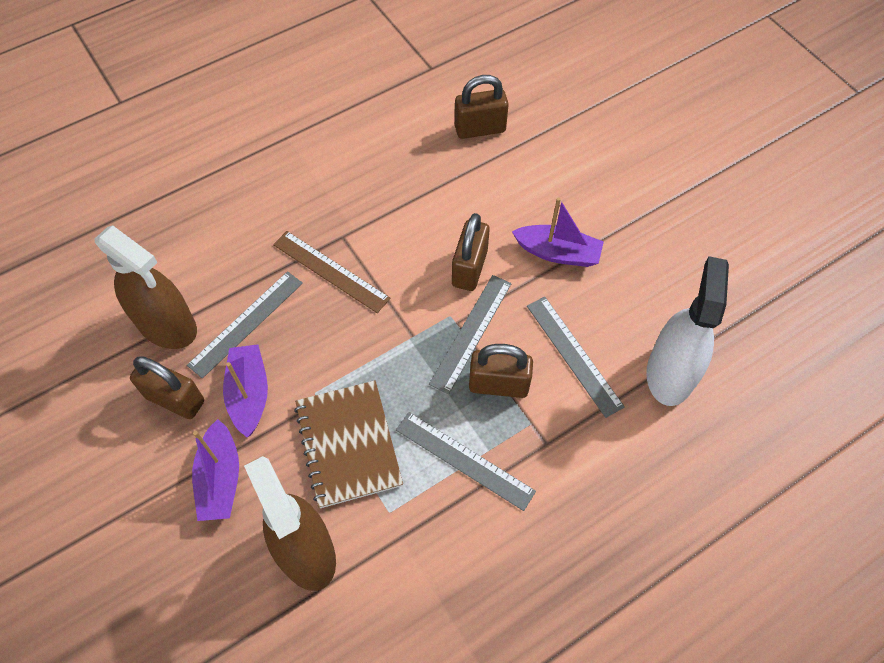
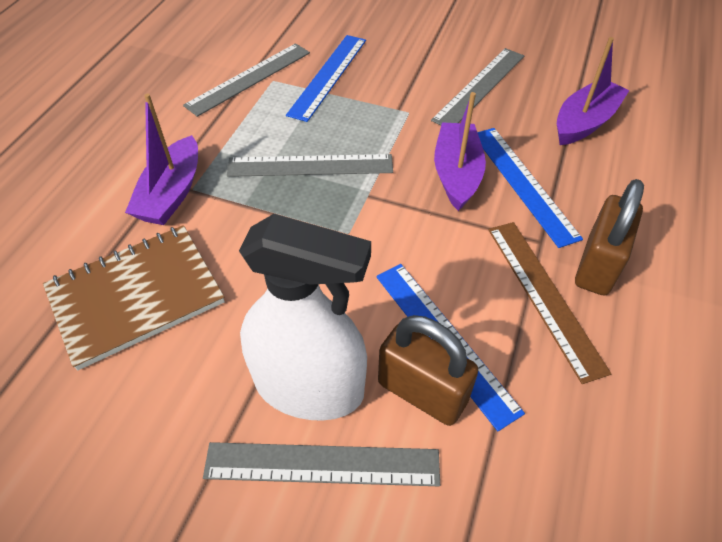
blue ruler: 0 -> 3
brown padlock: 4 -> 2
brown spray bottle: 2 -> 0

